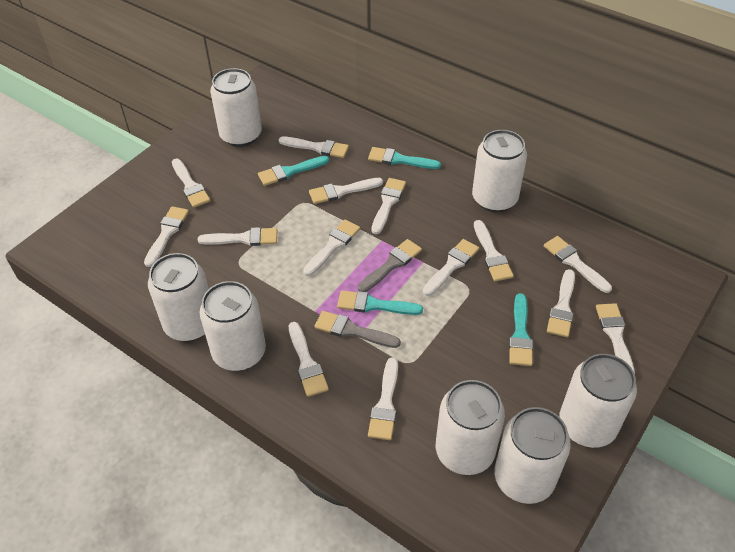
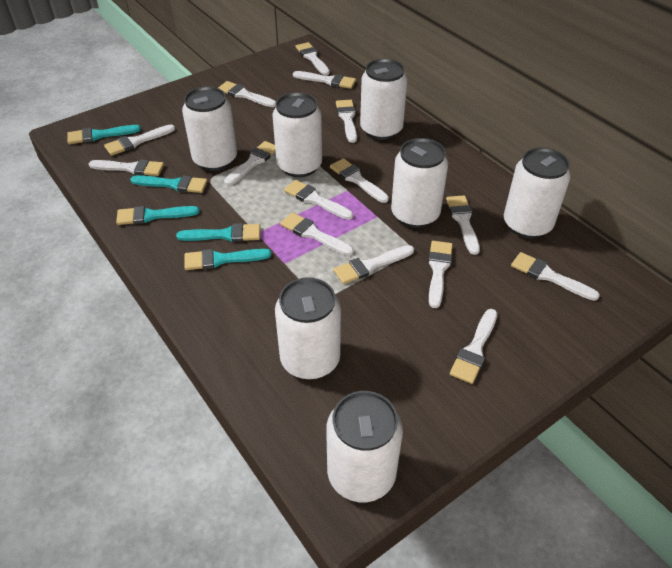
grey brush: 2 -> 0
turquoise brush: 4 -> 5
white brush: 14 -> 15

